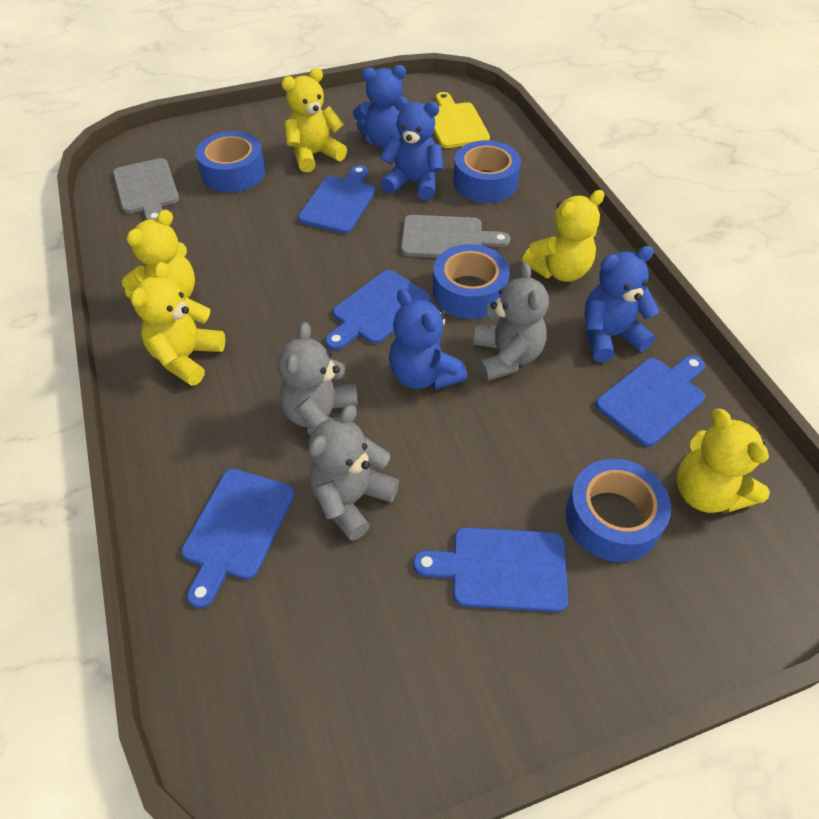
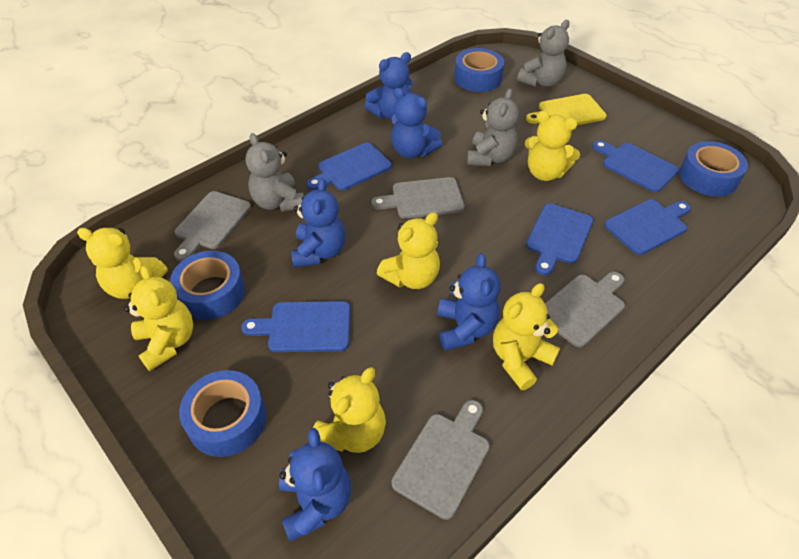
blue teddy bear: 4 -> 5
grey cutting board: 2 -> 4
yellow teddy bear: 5 -> 6

